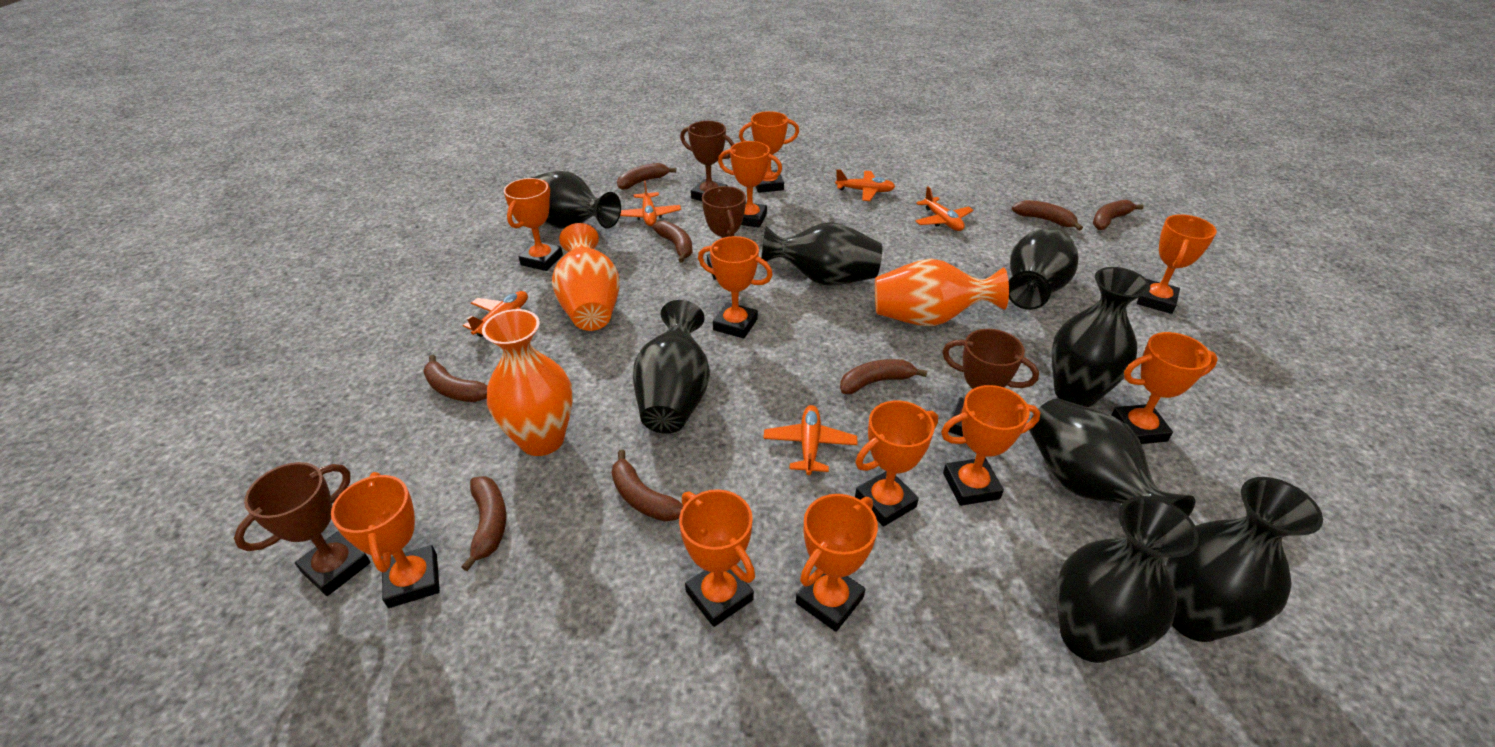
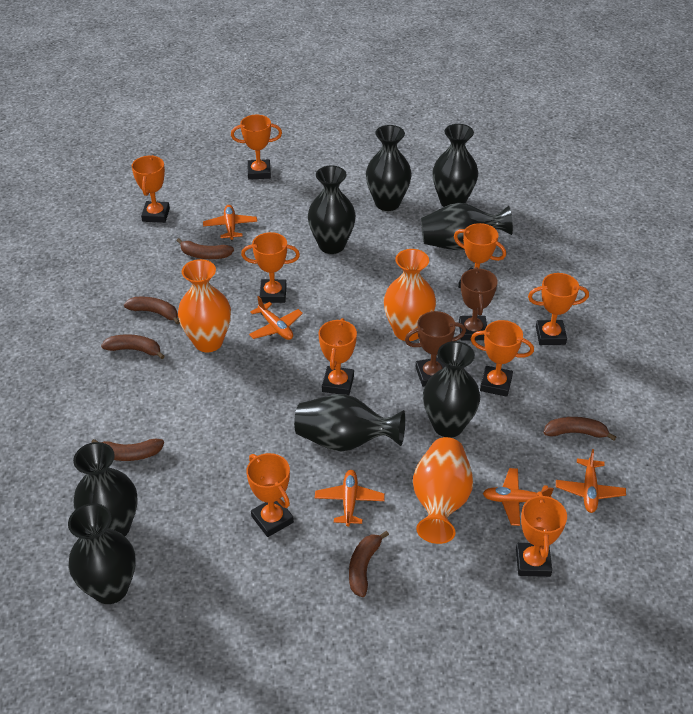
brown banana: 8 -> 6
brown trophy: 4 -> 2
orange trophy: 11 -> 9

